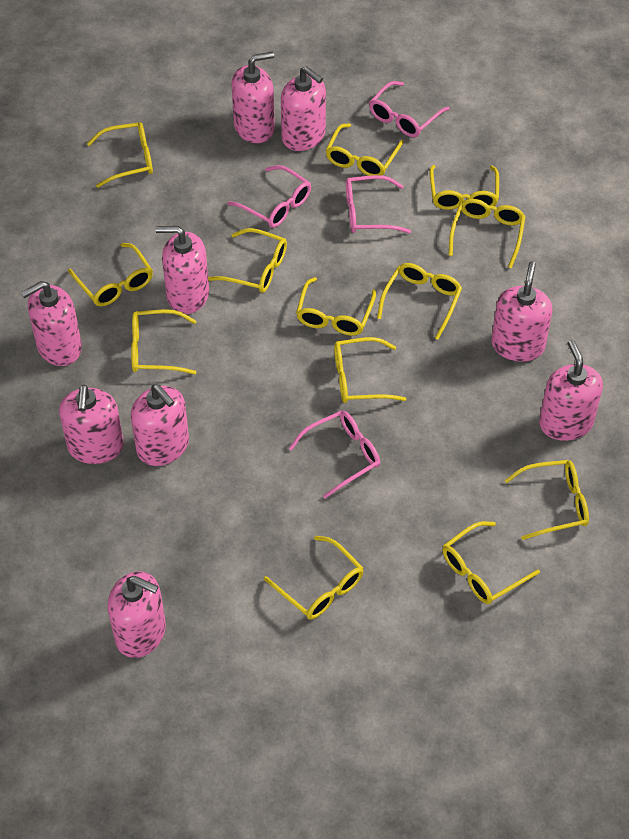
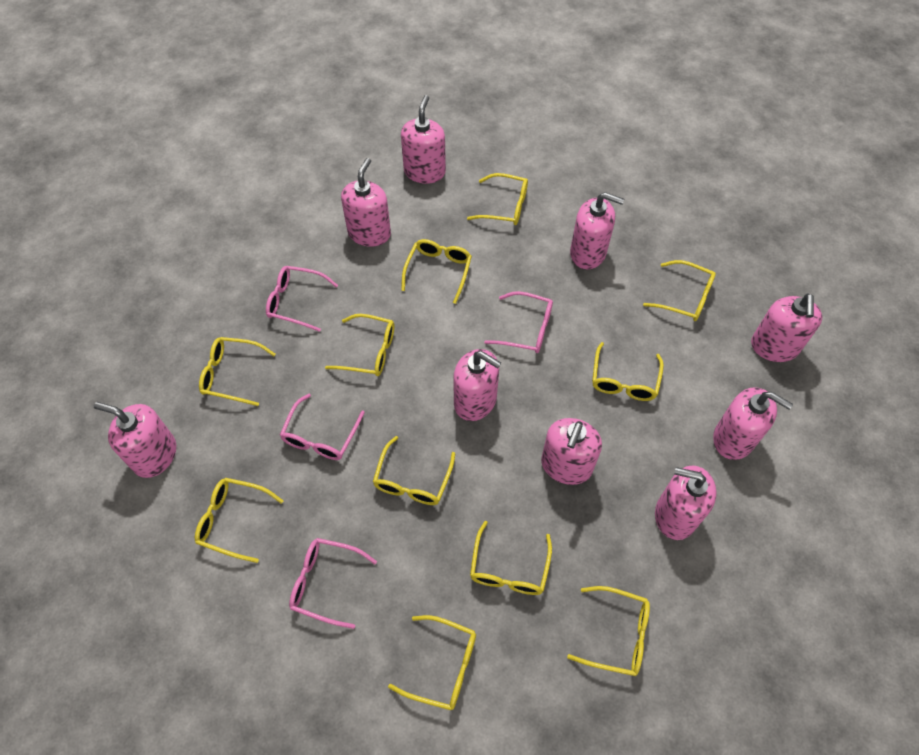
yellow glasses: 13 -> 11

